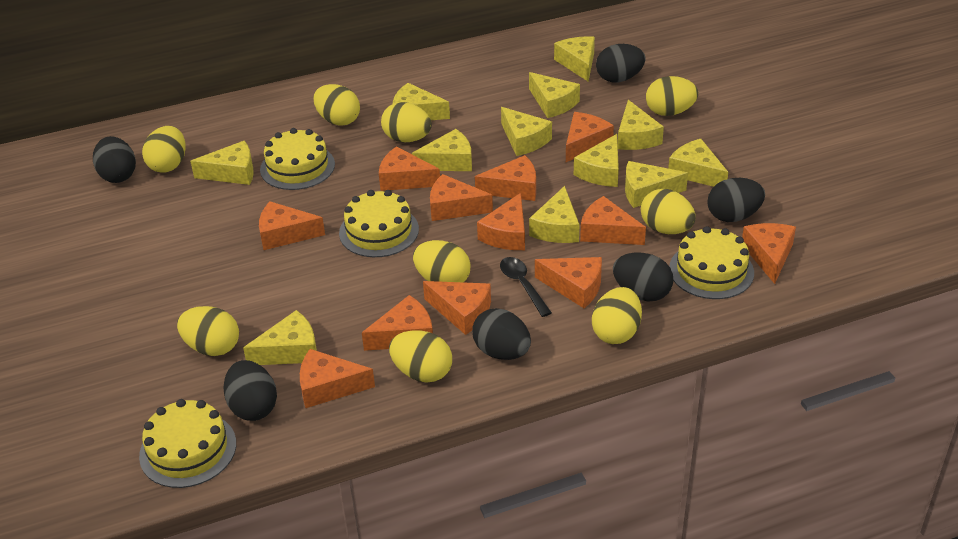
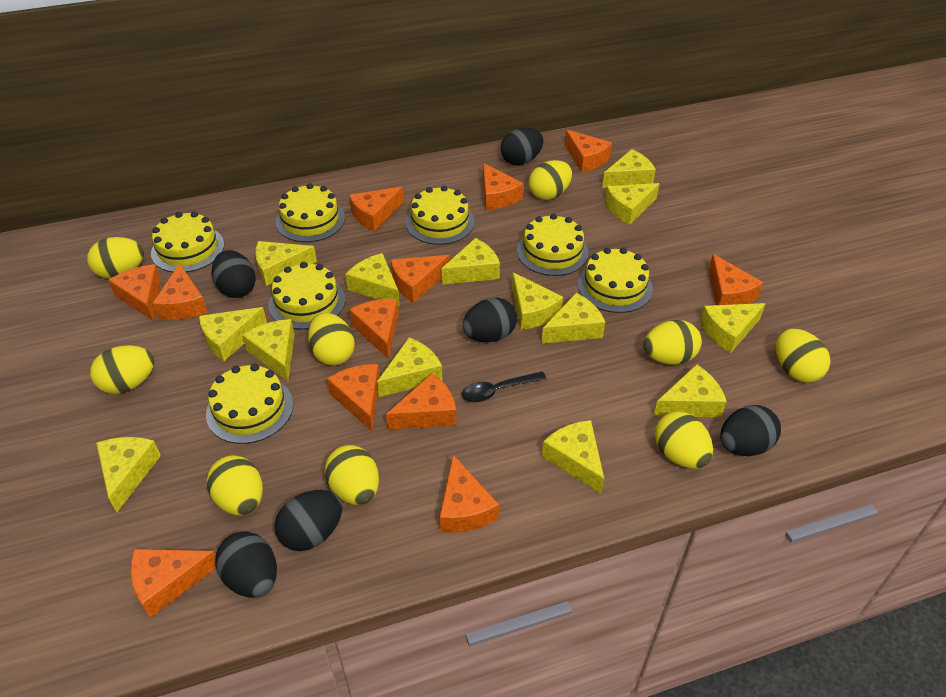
yellow cake: 4 -> 7
yellow cheese: 12 -> 14

